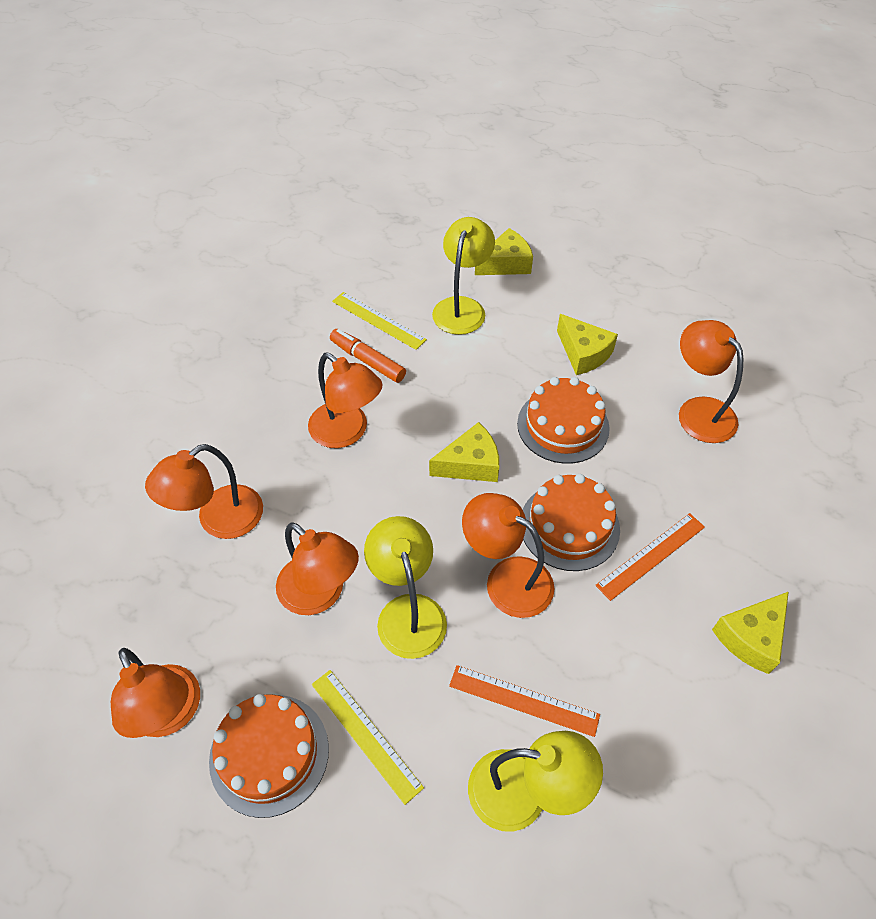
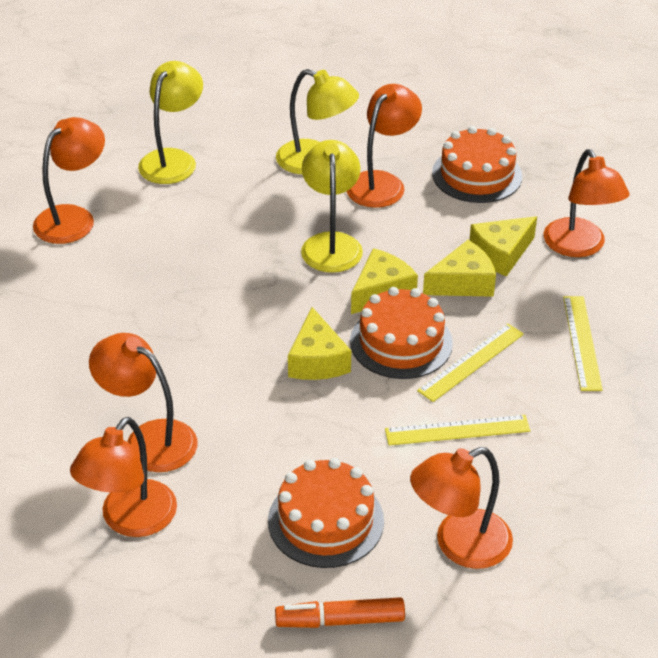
orange ruler: 2 -> 0
yellow ruler: 2 -> 3

